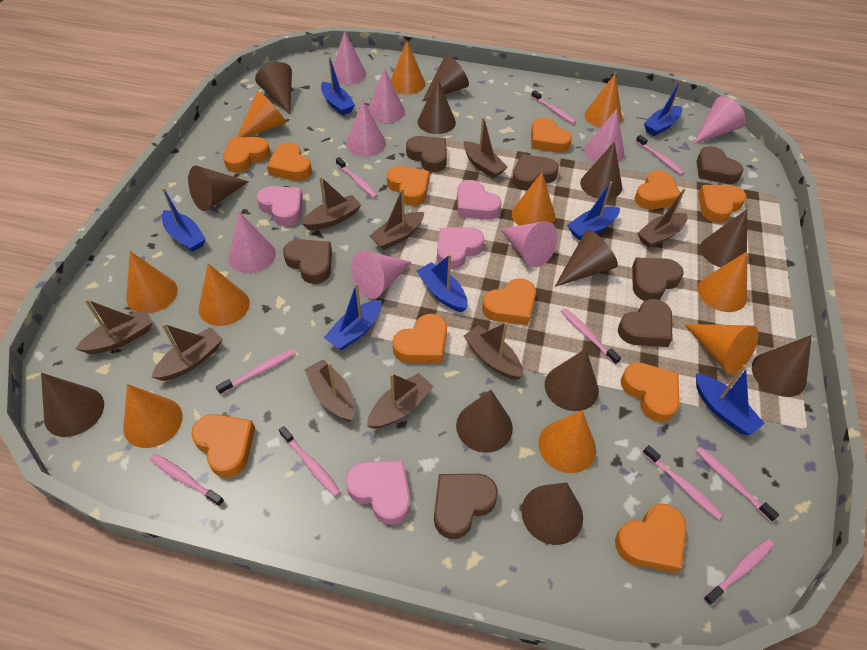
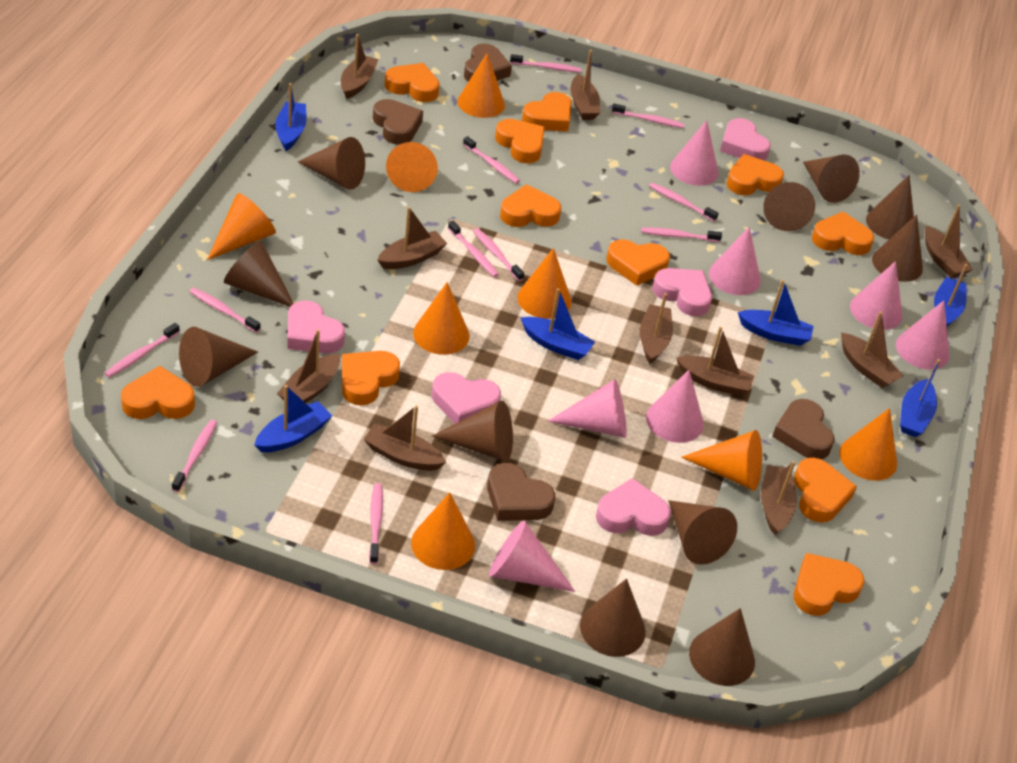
blue boat: 7 -> 6
brown boat: 9 -> 10
brown cone: 12 -> 11
brown heart: 7 -> 4
orange cone: 10 -> 8
pink cone: 8 -> 7
pink heart: 4 -> 5
pink toothbrush: 10 -> 11

